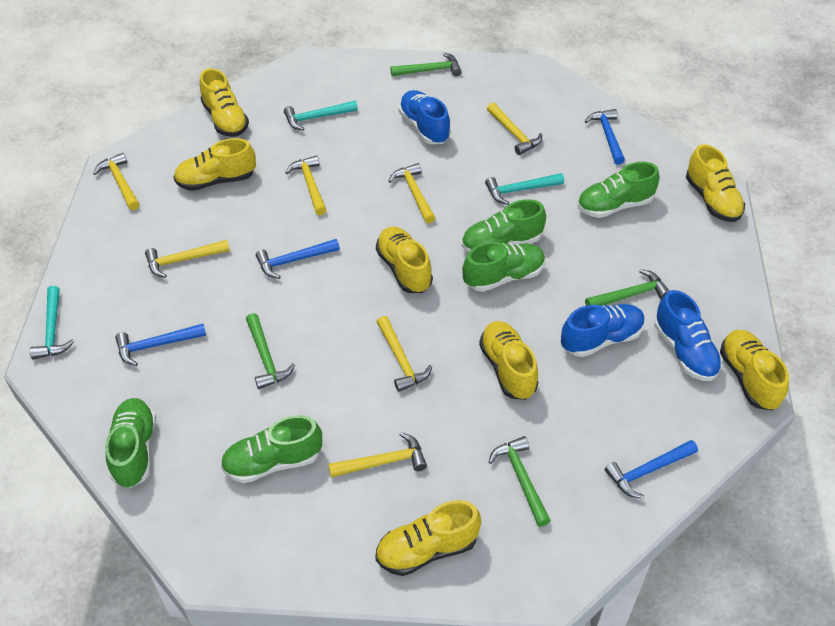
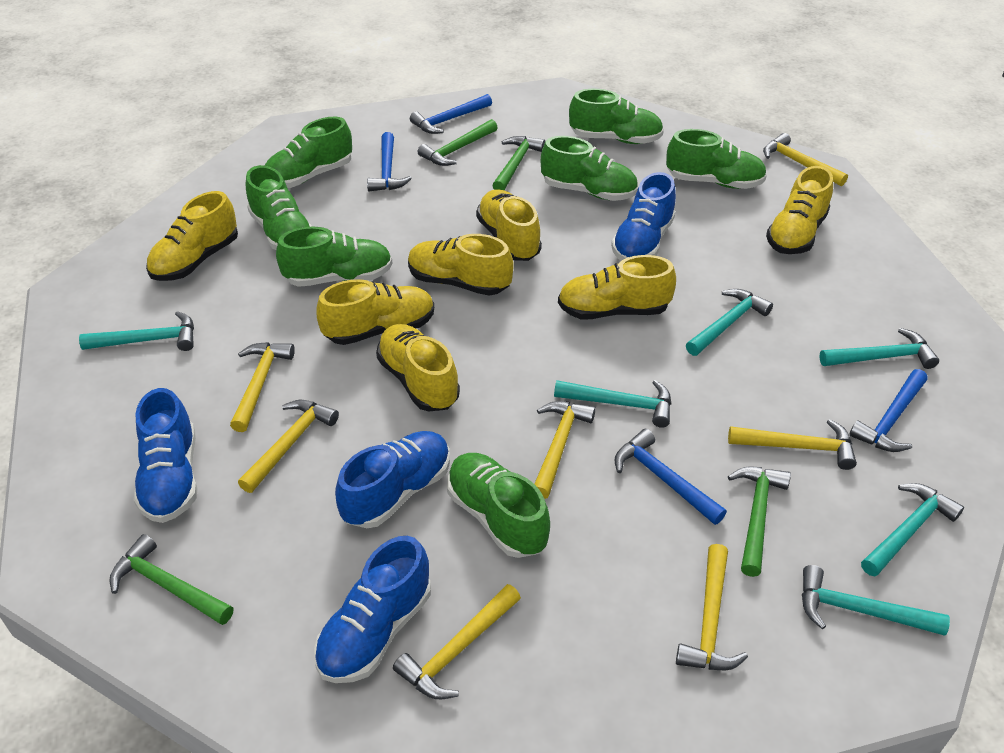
blue shoe: 3 -> 4
green shoe: 5 -> 7
turquoise hammer: 3 -> 6

